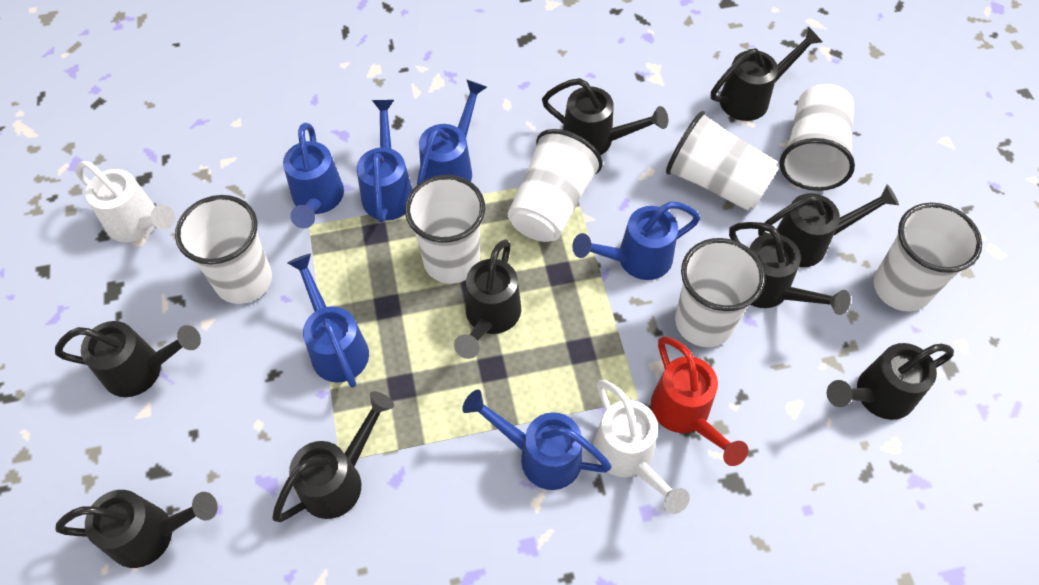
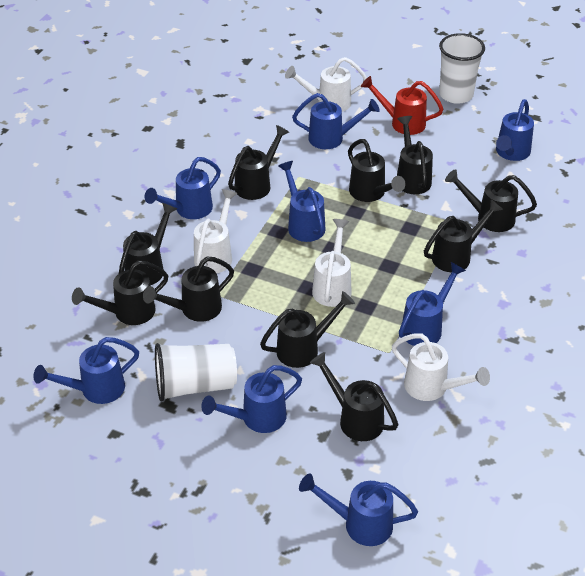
black watering can: 9 -> 10
blue watering can: 6 -> 8
white cup: 7 -> 2
white watering can: 2 -> 4

